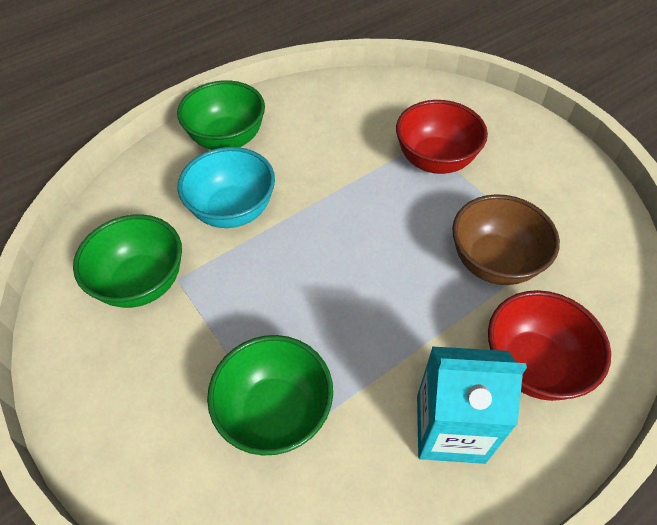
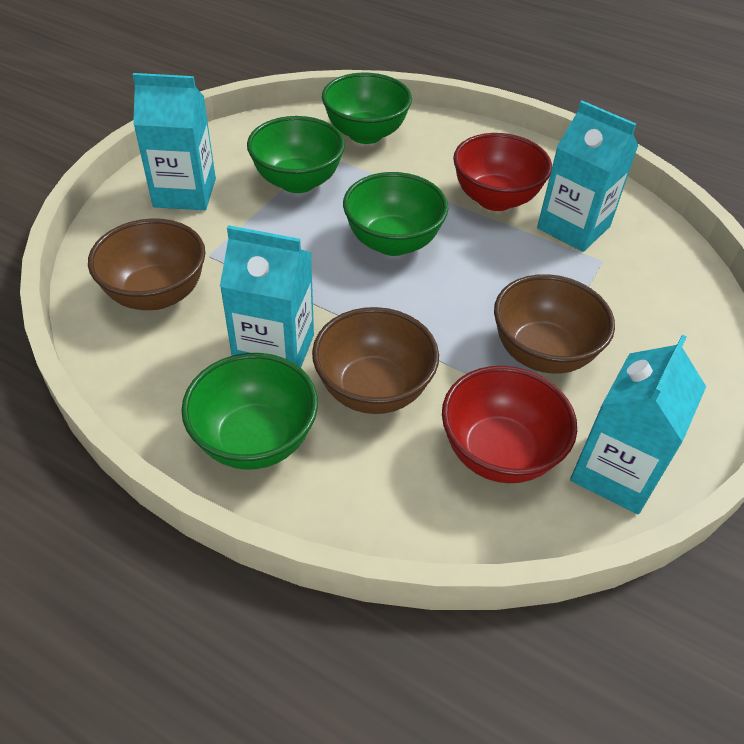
brown bowl: 1 -> 3
green bowl: 3 -> 4
turquoise bowl: 1 -> 0
turquoise carton: 1 -> 4

